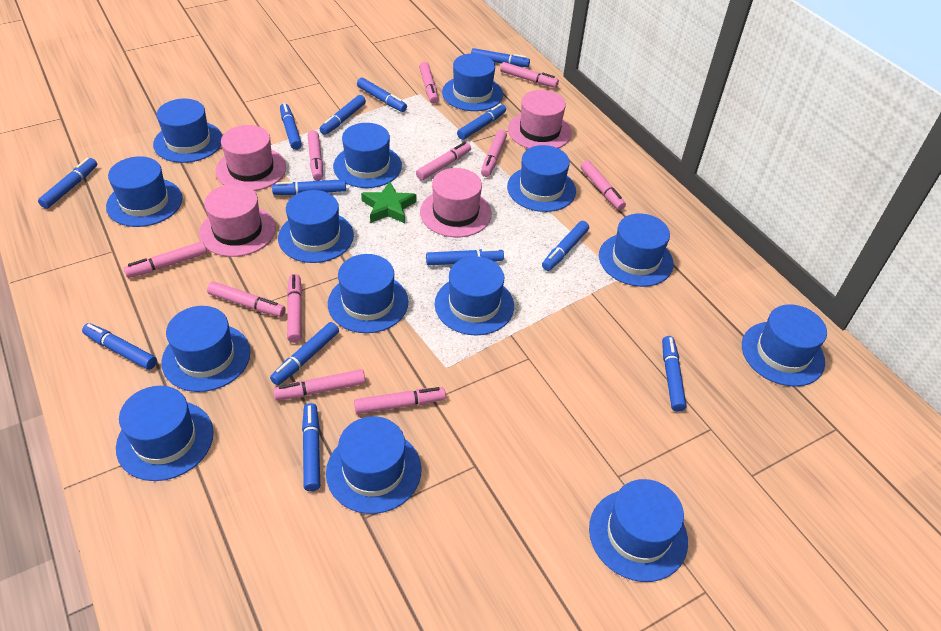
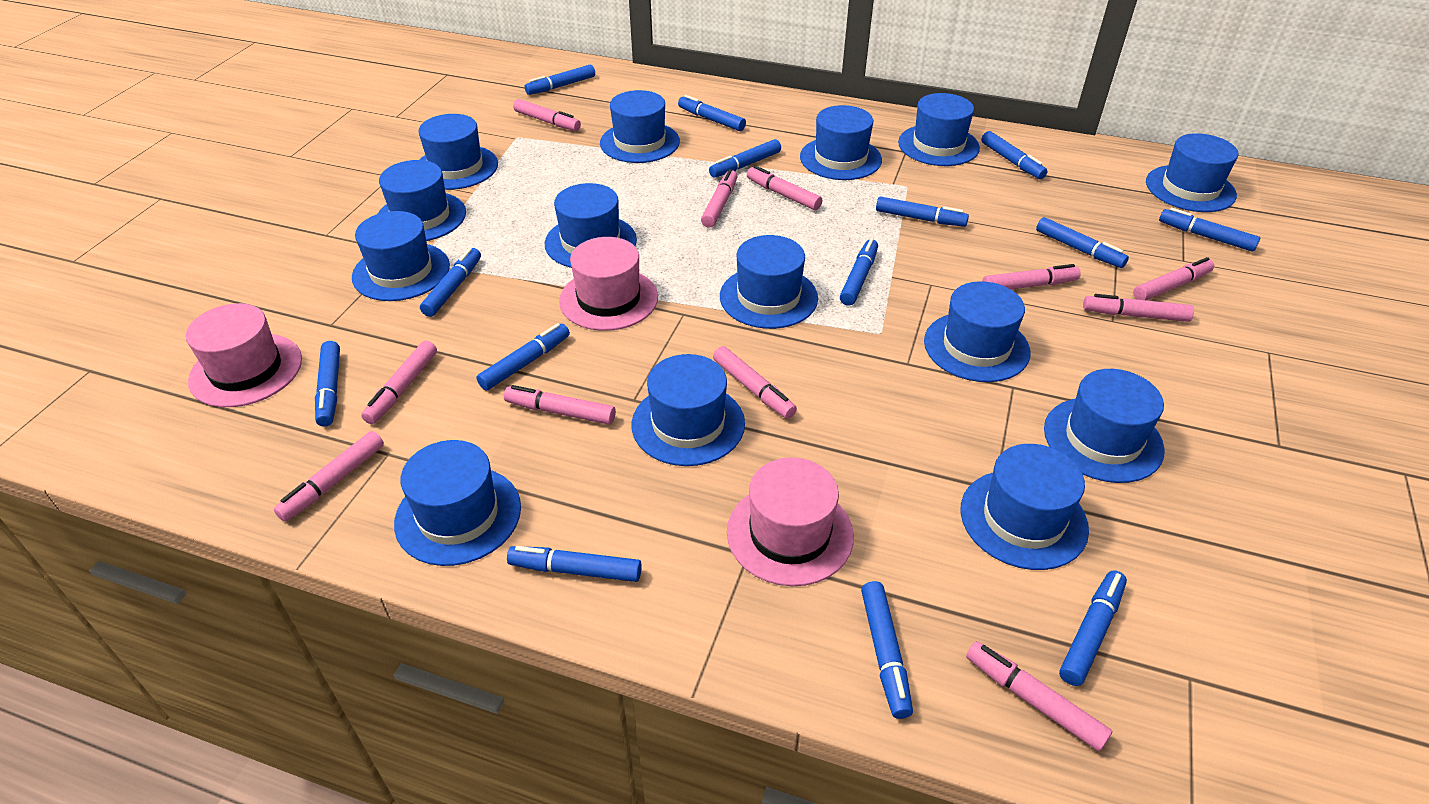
blue marker: 13 -> 14
green star: 1 -> 0
pink hat: 4 -> 3

